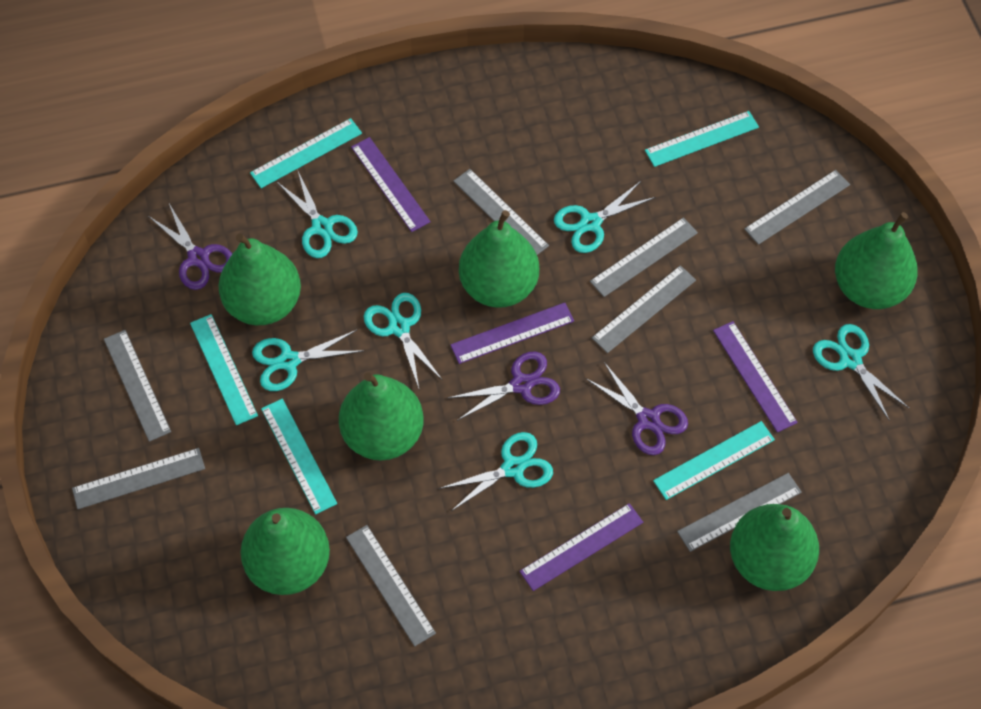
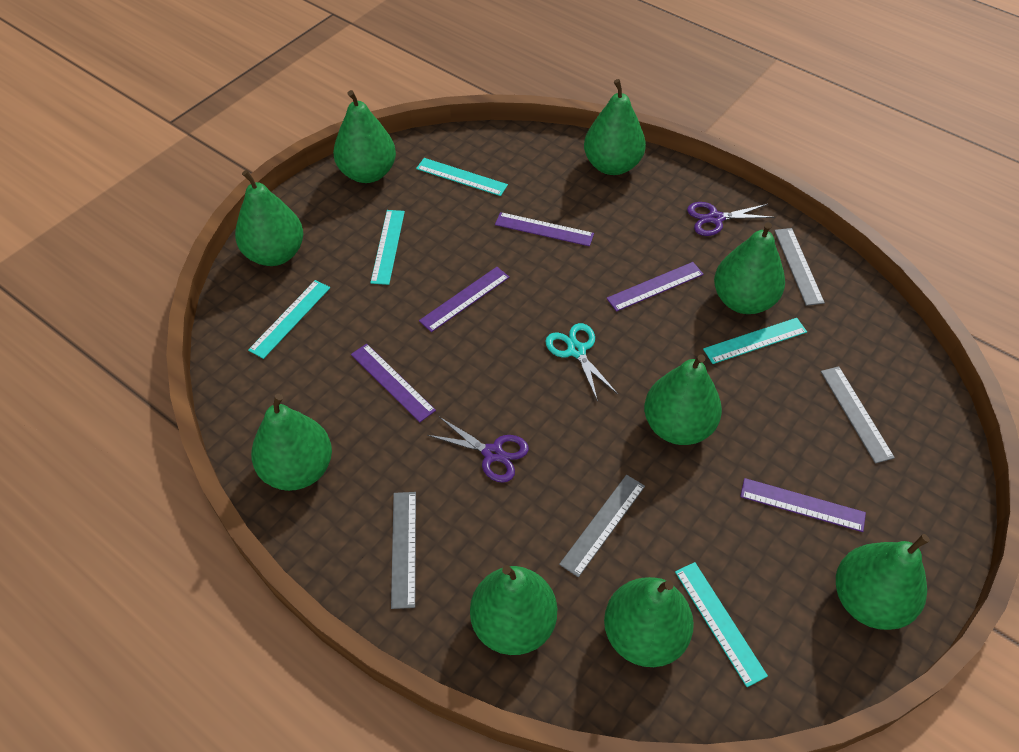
green pear: 6 -> 9
grey ruler: 8 -> 4
purple ruler: 4 -> 5
purple scissors: 3 -> 2
turquoise scissors: 6 -> 1

